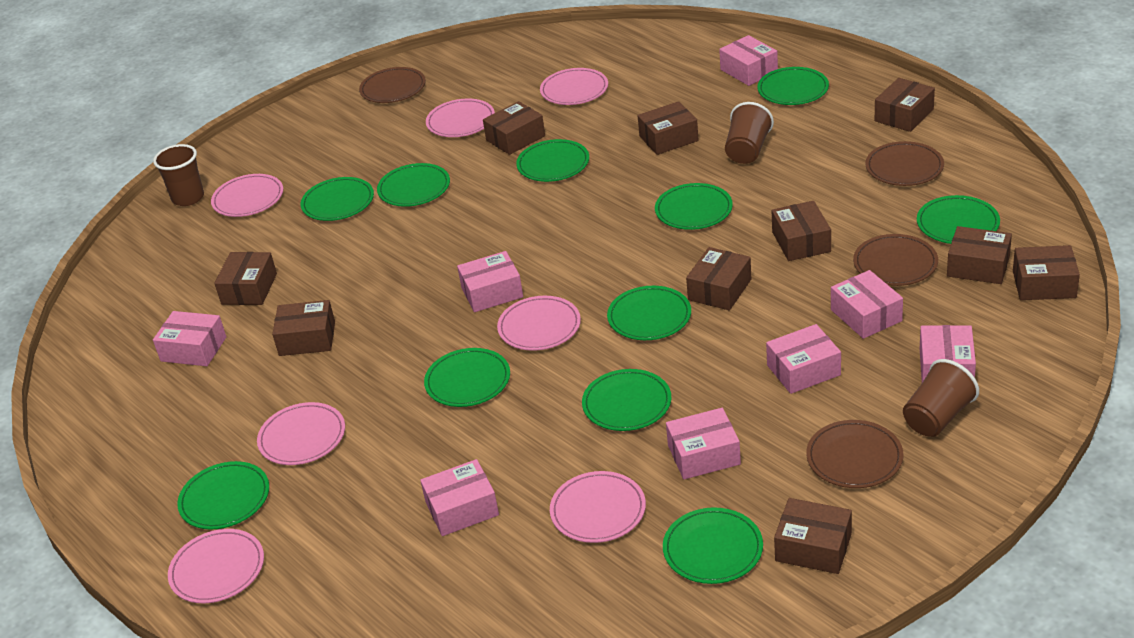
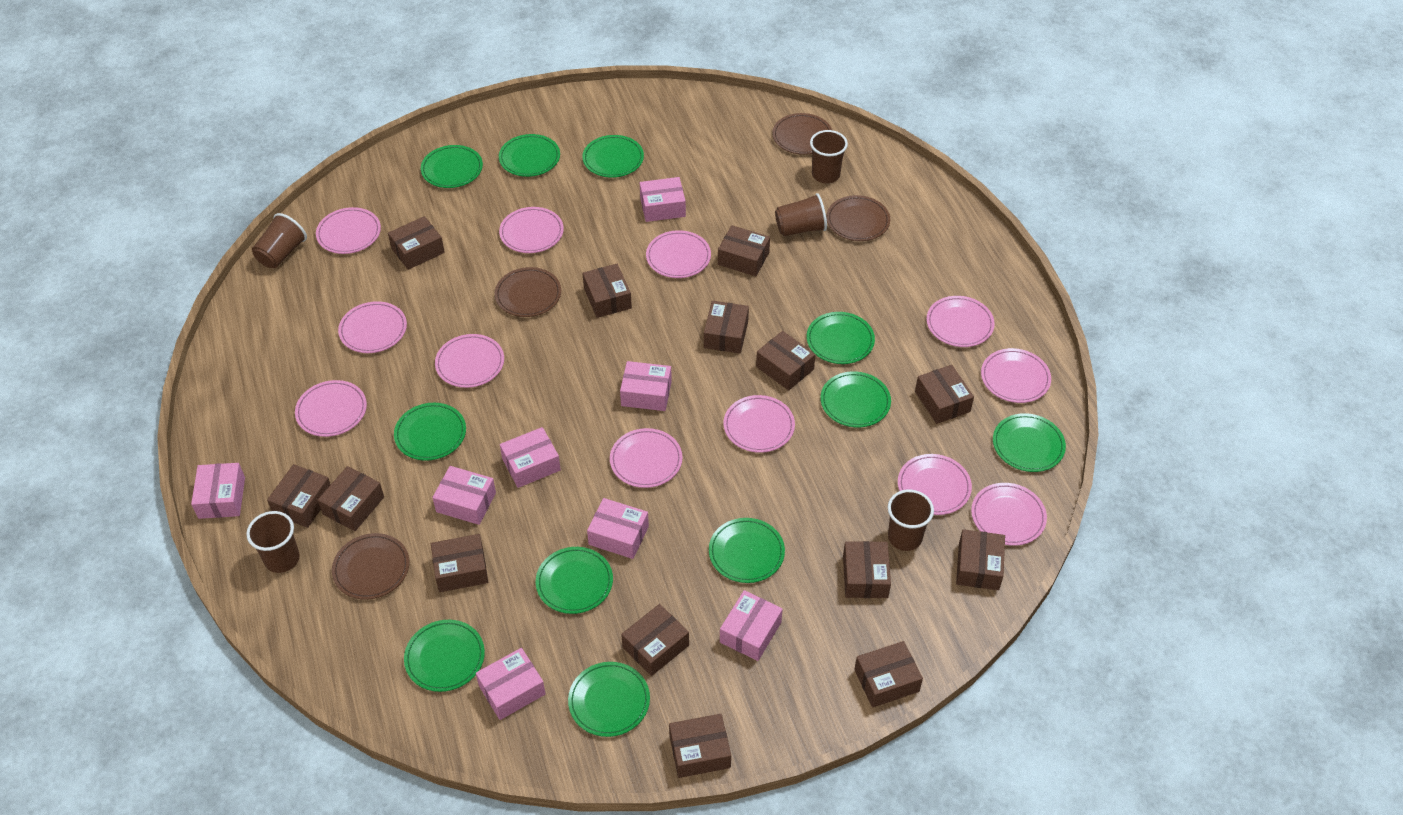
brown box: 10 -> 14
brown cup: 3 -> 5
pink plate: 7 -> 12

